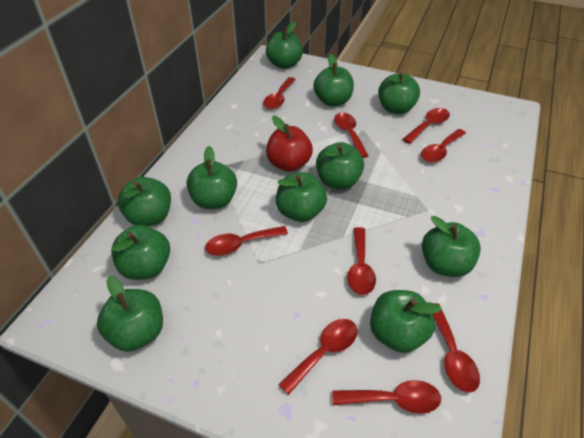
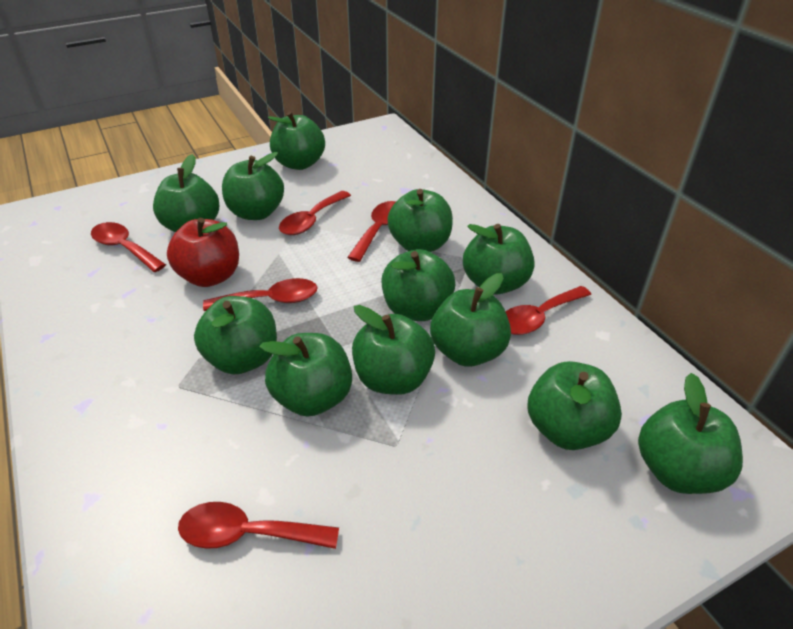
green apple: 11 -> 12
red spoon: 9 -> 6

